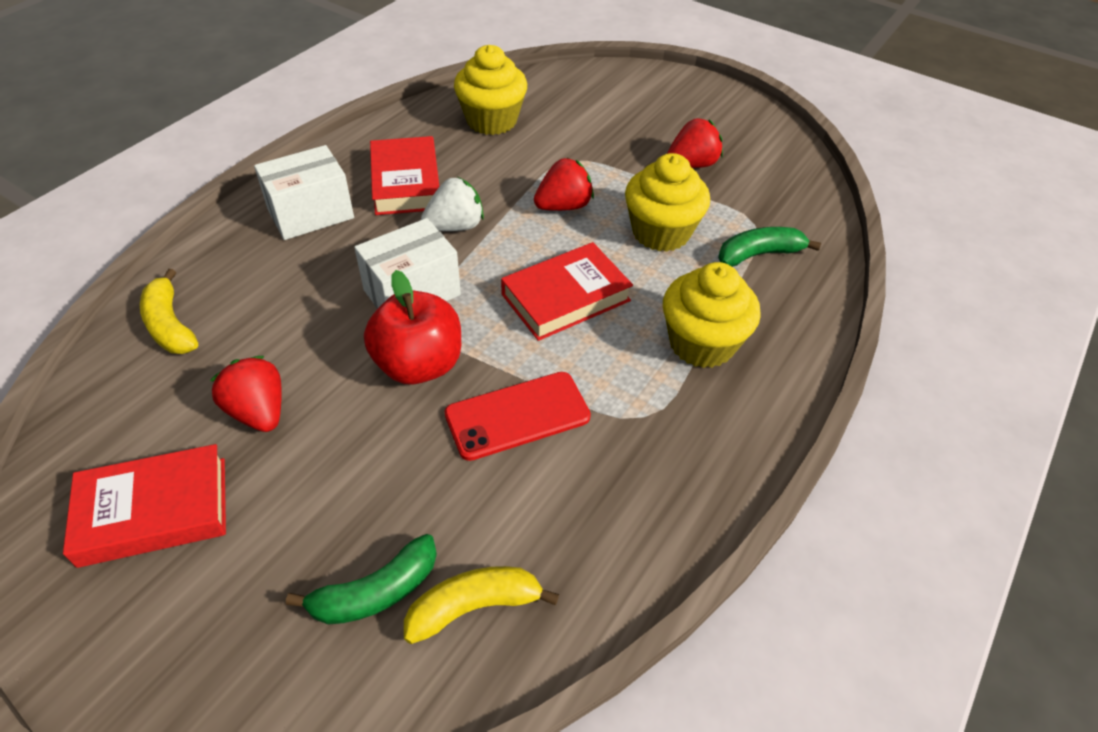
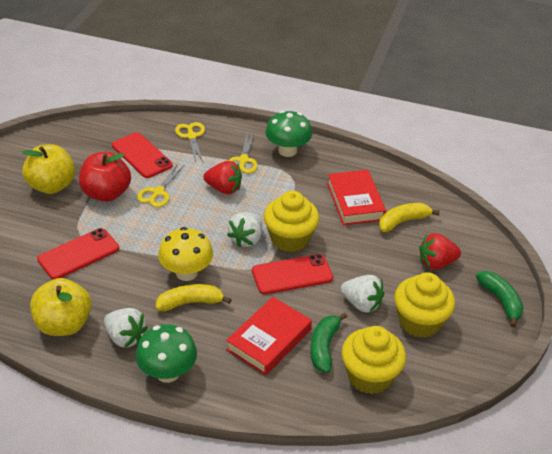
green mushroom: 0 -> 2
red book: 3 -> 2
red phone: 1 -> 3
red strawberry: 3 -> 2
white box: 2 -> 0
white strawberry: 1 -> 3
yellow apple: 0 -> 2
yellow mushroom: 0 -> 1
yellow scissors: 0 -> 3

